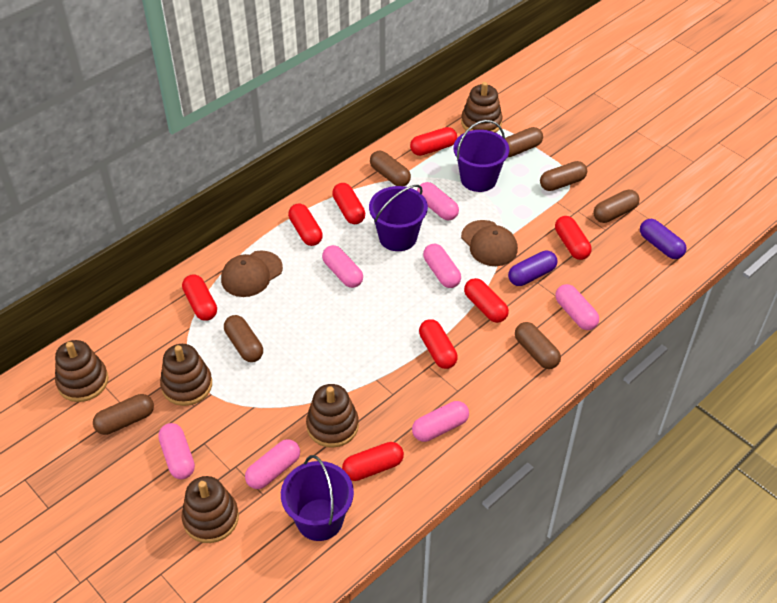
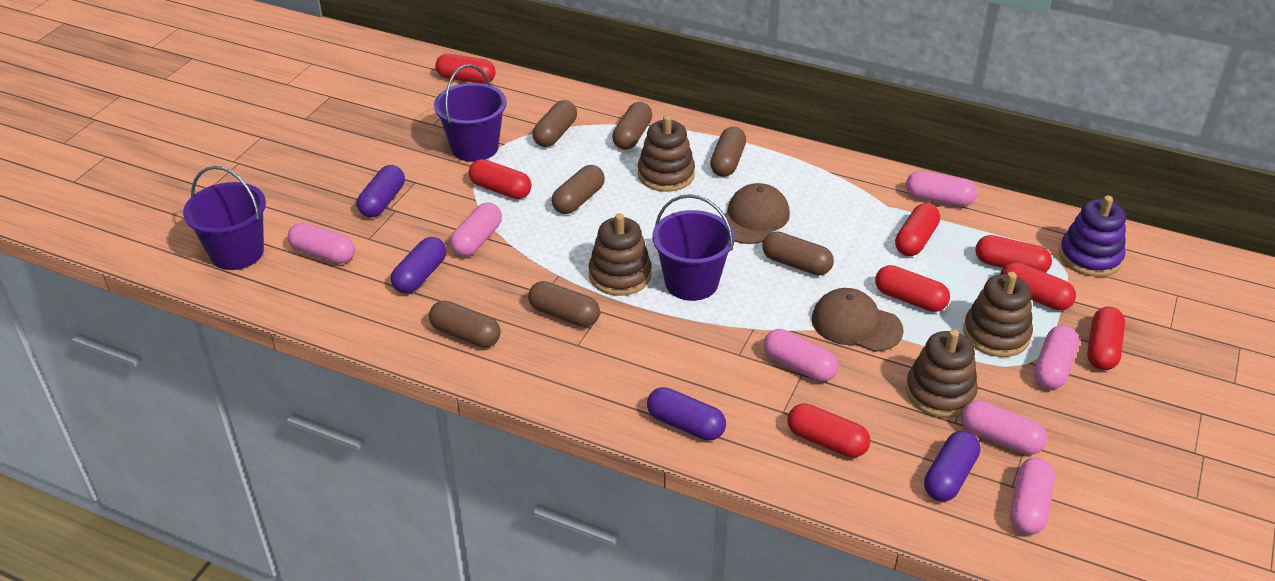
brown stacking toy: 5 -> 4
purple capsule: 2 -> 4
purple stacking toy: 0 -> 1

